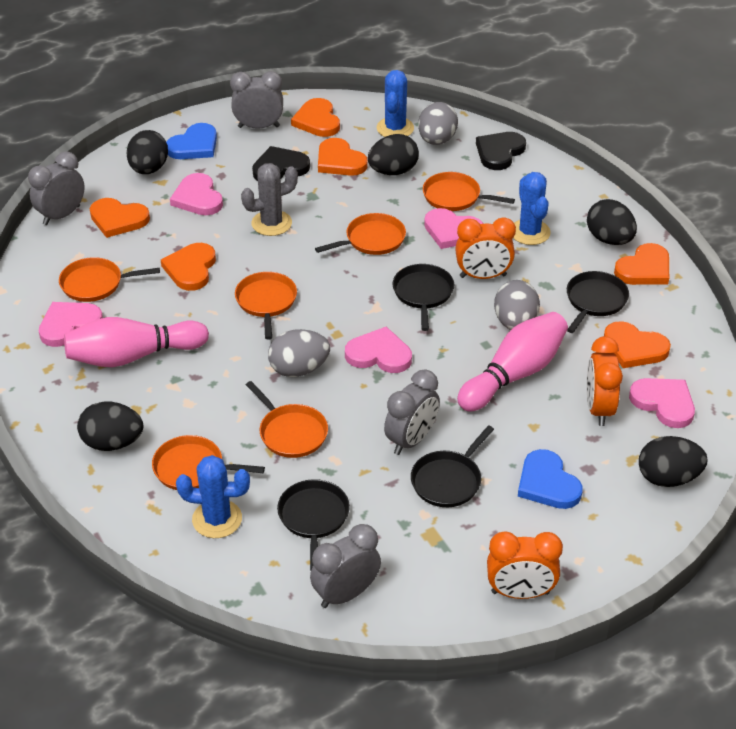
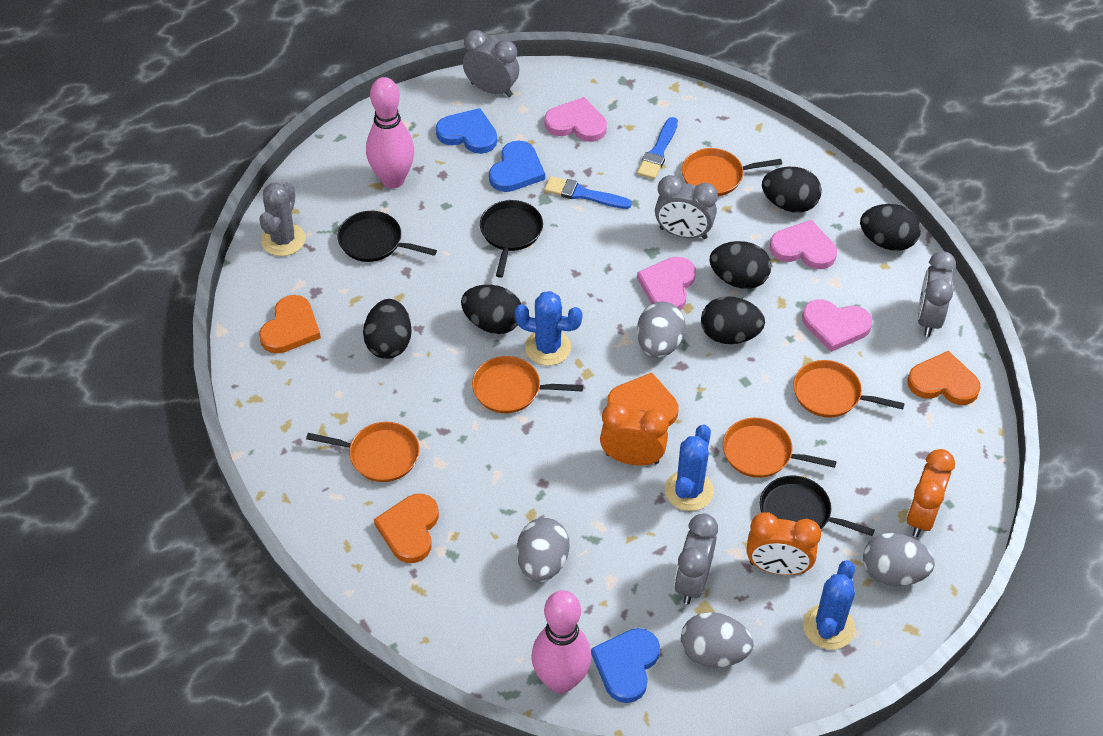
black egg: 5 -> 6
black heart: 2 -> 0
black pan: 4 -> 3
blue brush: 0 -> 2
blue heart: 2 -> 3
grey egg: 3 -> 4
orange heart: 6 -> 4
orange pan: 6 -> 5
pink heart: 5 -> 4

